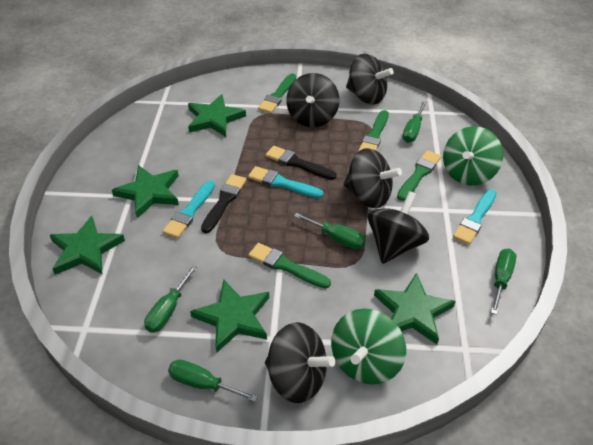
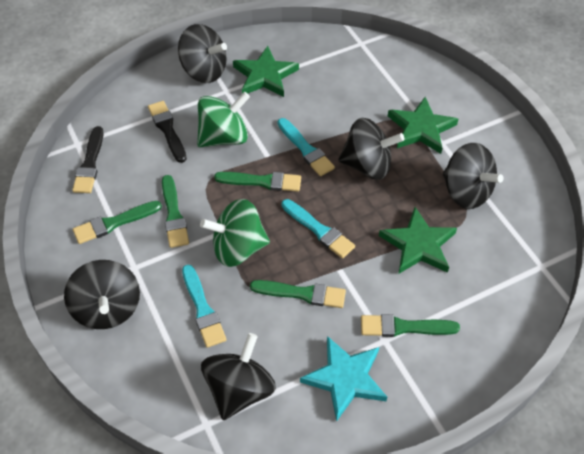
green brush: 4 -> 5
green screwdriver: 5 -> 0
green star: 5 -> 3
turquoise star: 0 -> 1

